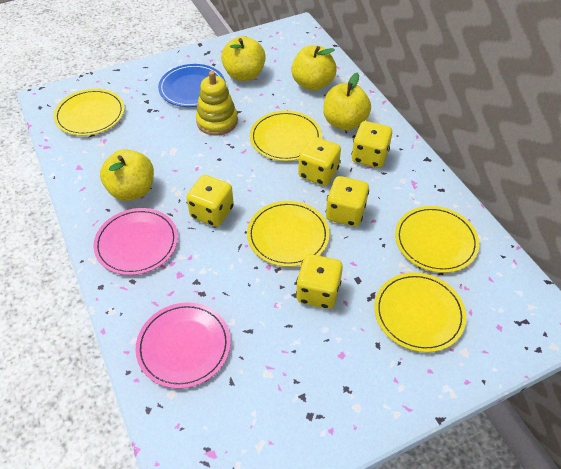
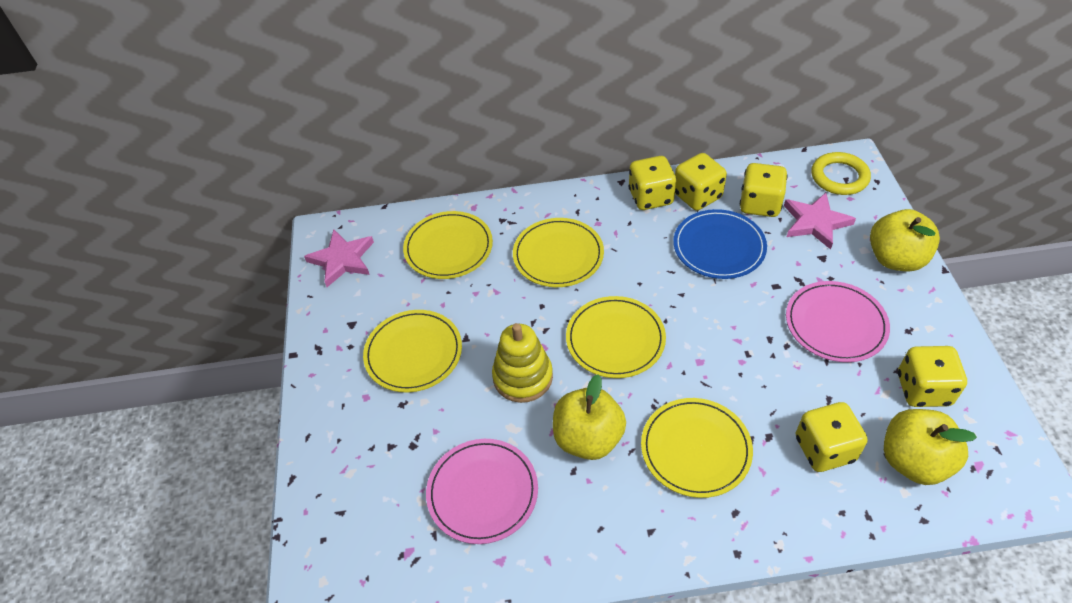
pink star: 0 -> 2
yellow apple: 4 -> 3
yellow ring: 0 -> 1

